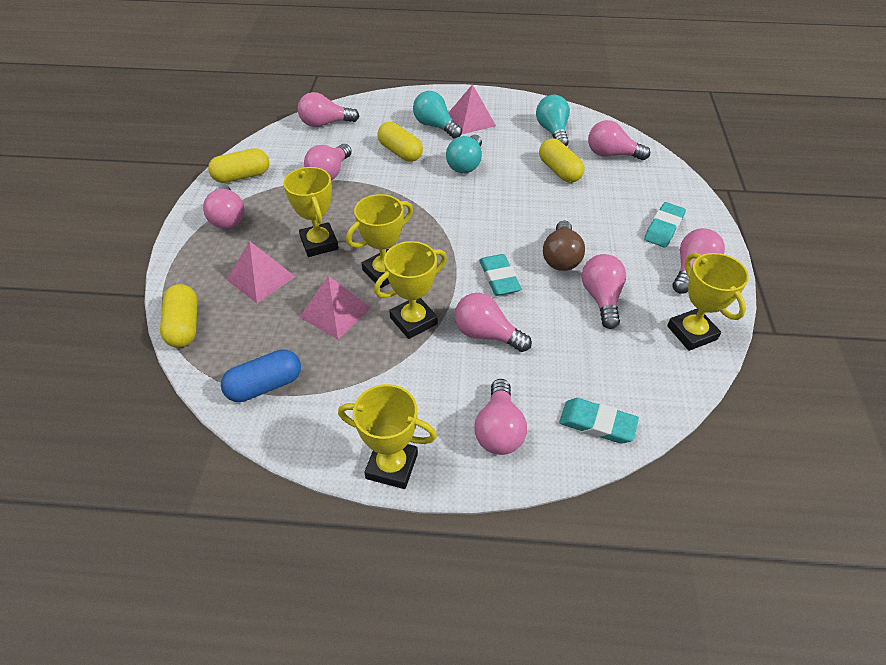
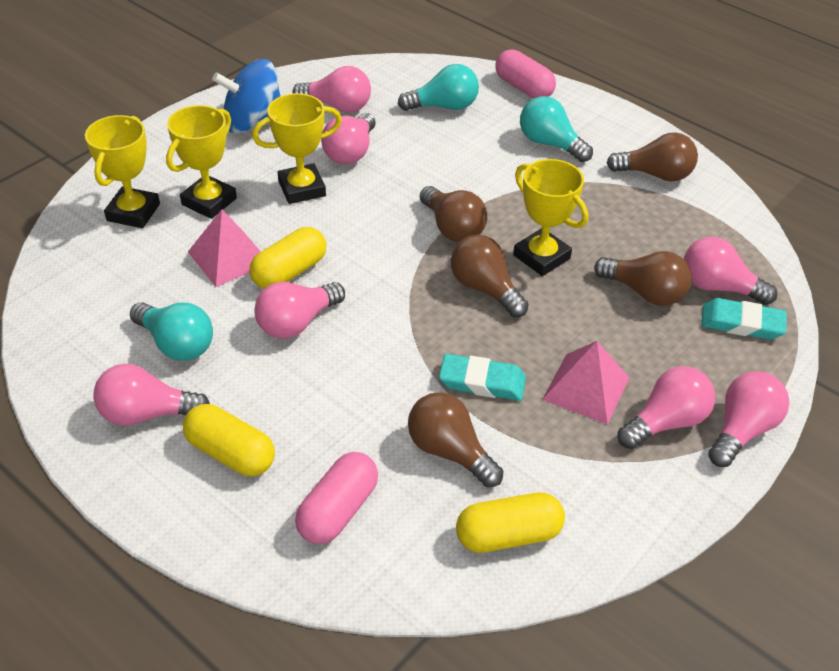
blue capsule: 1 -> 0
blue spinning top: 0 -> 1
brown light bulb: 1 -> 5
pink capsule: 0 -> 2
pink light bulb: 8 -> 7
pink pyramid: 3 -> 2
turquoise eraser: 3 -> 2
yellow capsule: 4 -> 3
yellow trophy: 5 -> 4

